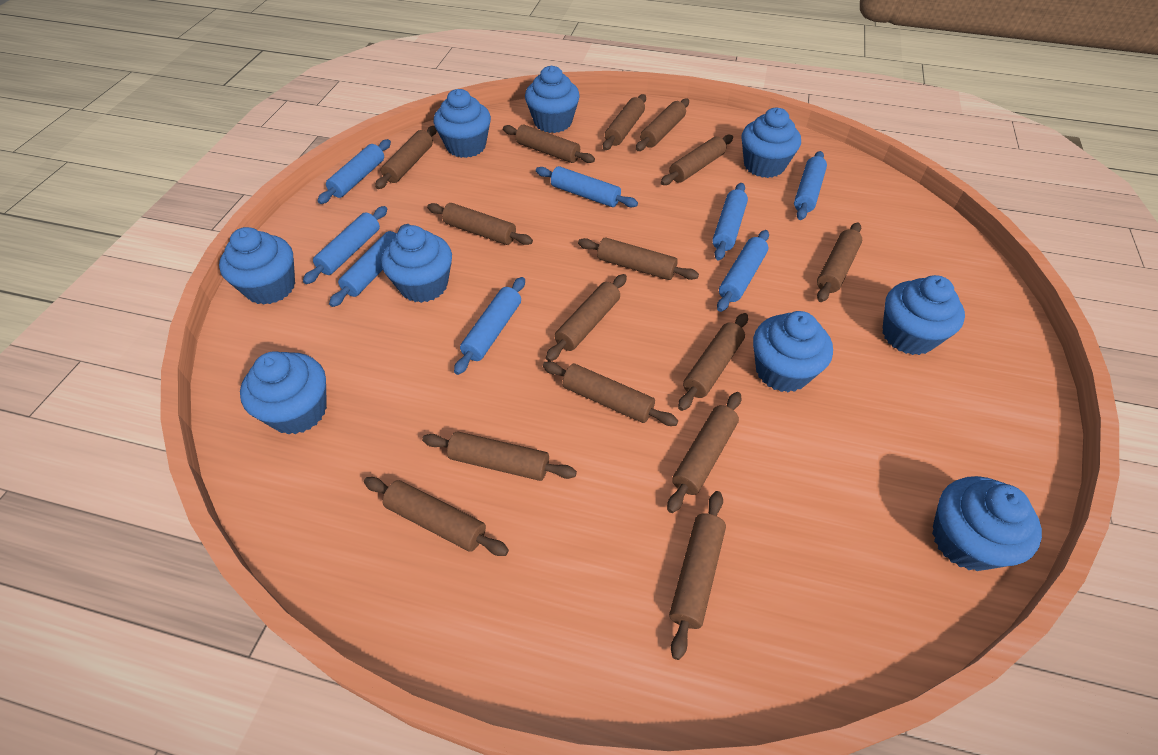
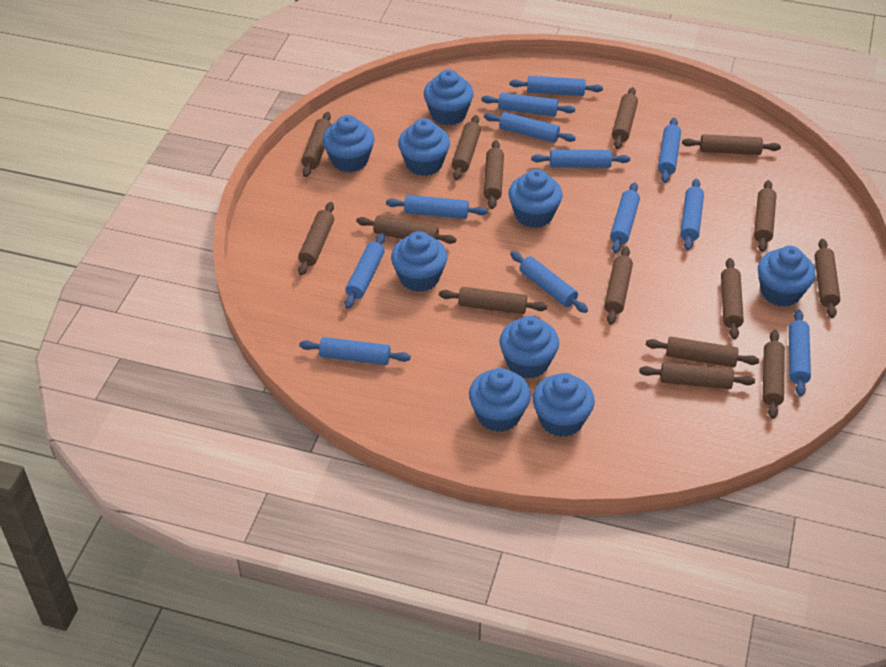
blue rolling pin: 8 -> 12

